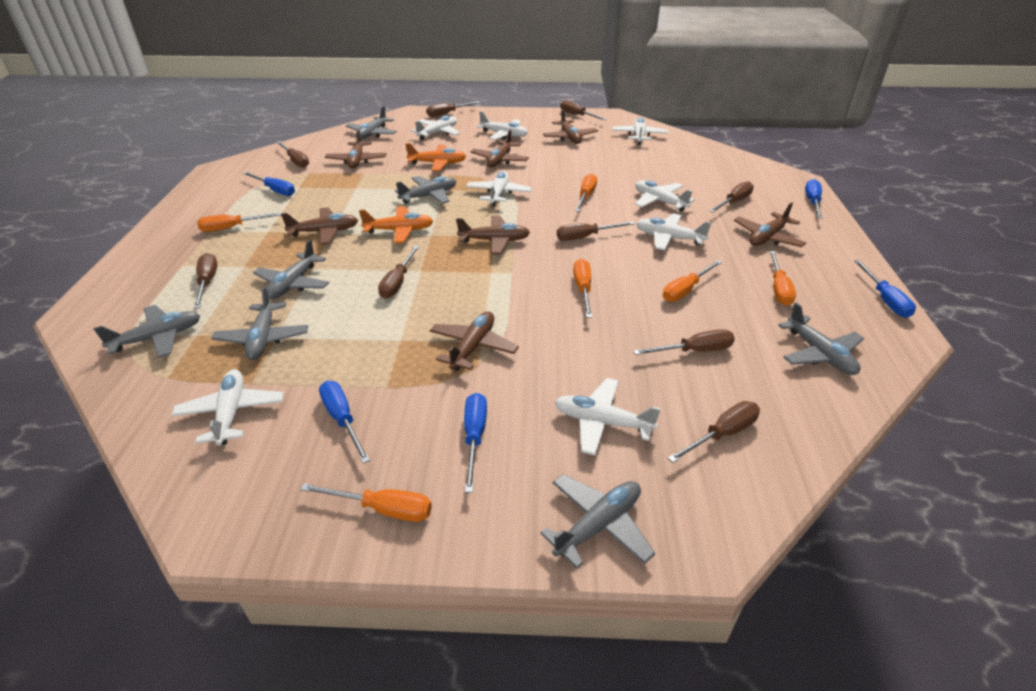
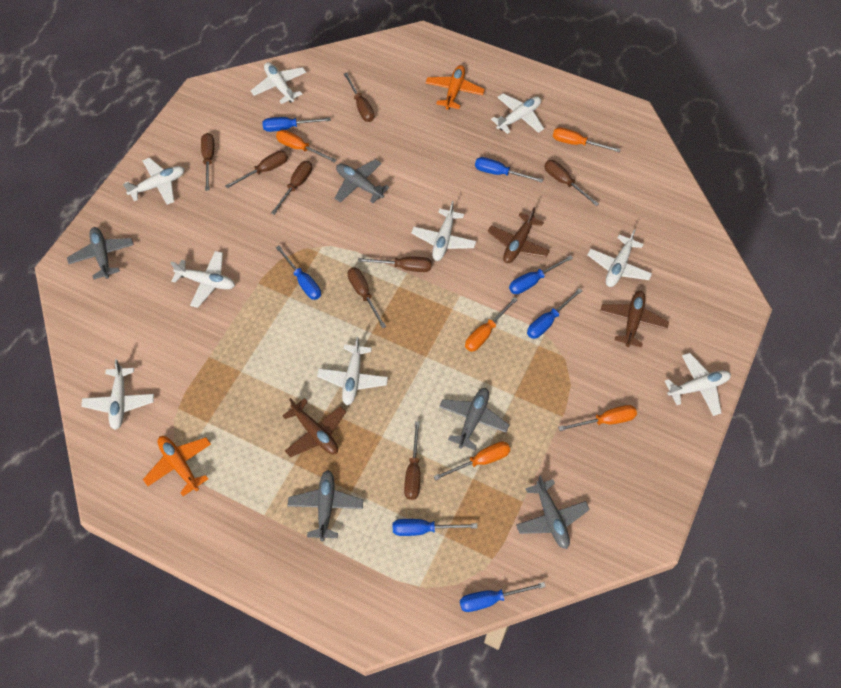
blue screwdriver: 5 -> 7
brown plane: 7 -> 3
brown screwdriver: 9 -> 8
grey plane: 7 -> 5
orange screwdriver: 6 -> 5
white plane: 8 -> 9

